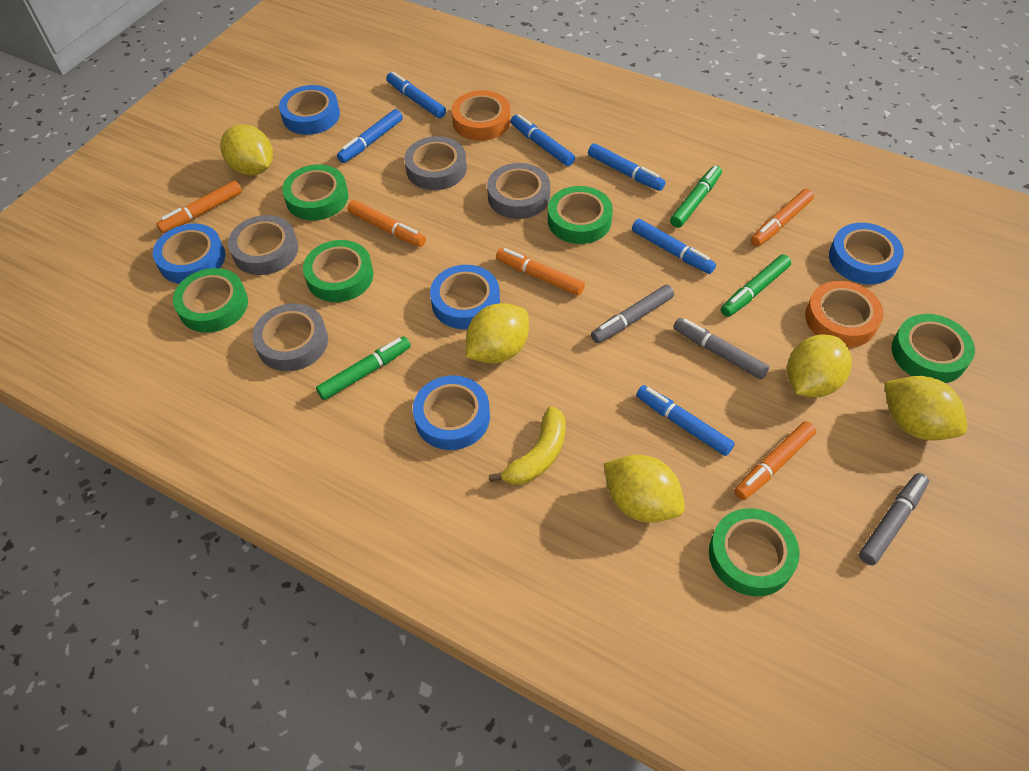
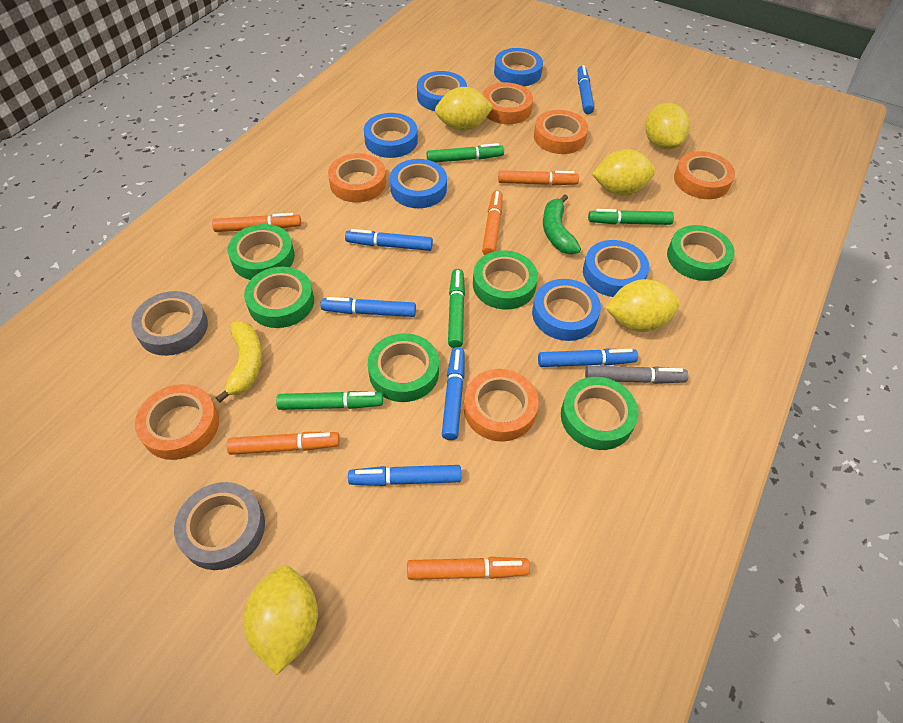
blue tape: 5 -> 6
green banana: 0 -> 1
green marker: 3 -> 4
grey marker: 3 -> 1
grey tape: 4 -> 2
orange tape: 2 -> 6

